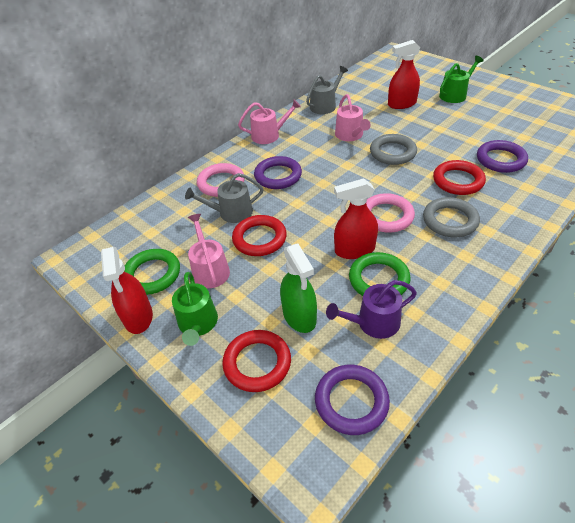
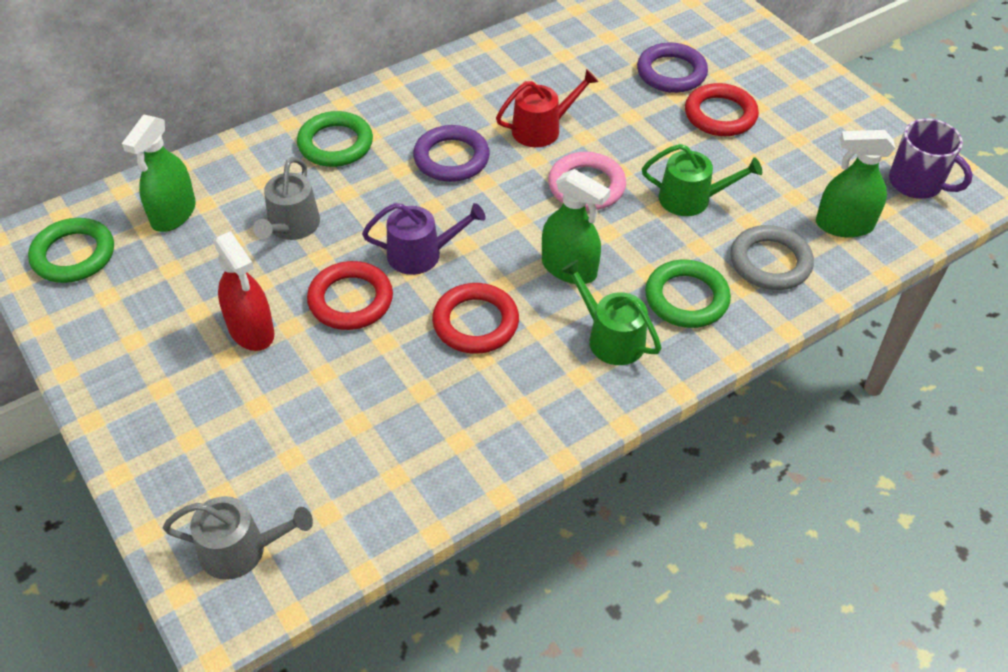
green ring: 2 -> 3
green spray bottle: 1 -> 3
grey ring: 2 -> 1
pink ring: 2 -> 1
pink watering can: 3 -> 0
purple mug: 0 -> 1
purple ring: 3 -> 2
red spray bottle: 3 -> 1
red watering can: 0 -> 1

